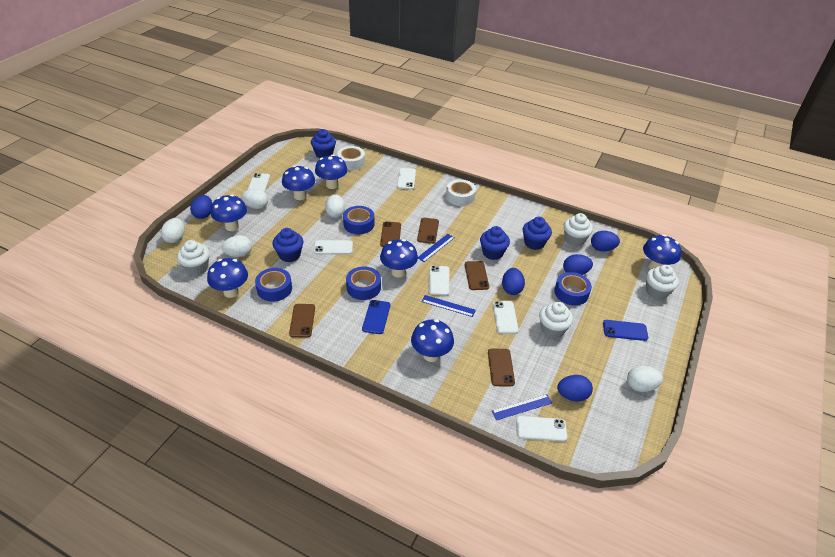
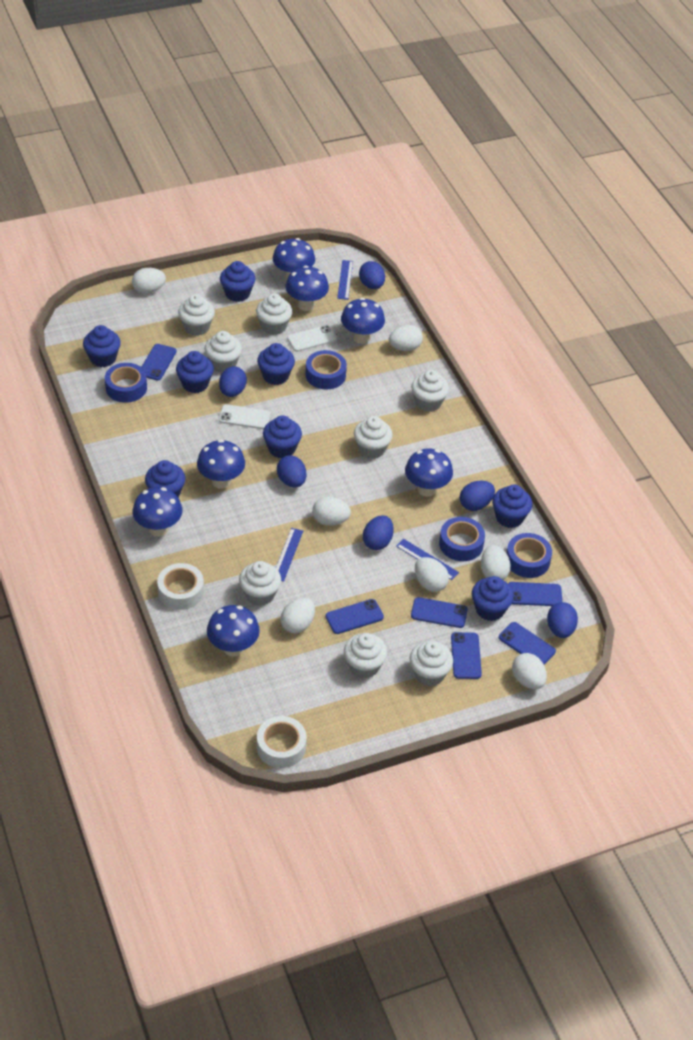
blue cupcake: 4 -> 8
blue egg: 5 -> 6
blue phone: 2 -> 6
brown phone: 5 -> 0
white cupcake: 4 -> 8
white egg: 5 -> 7
white phone: 6 -> 2

